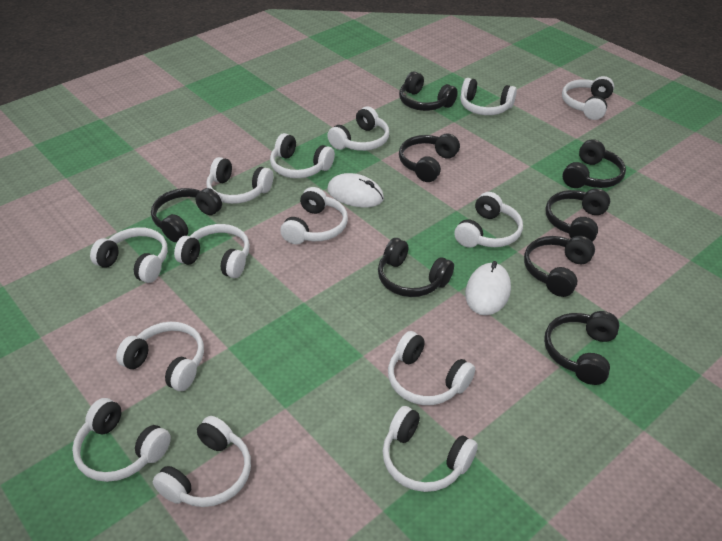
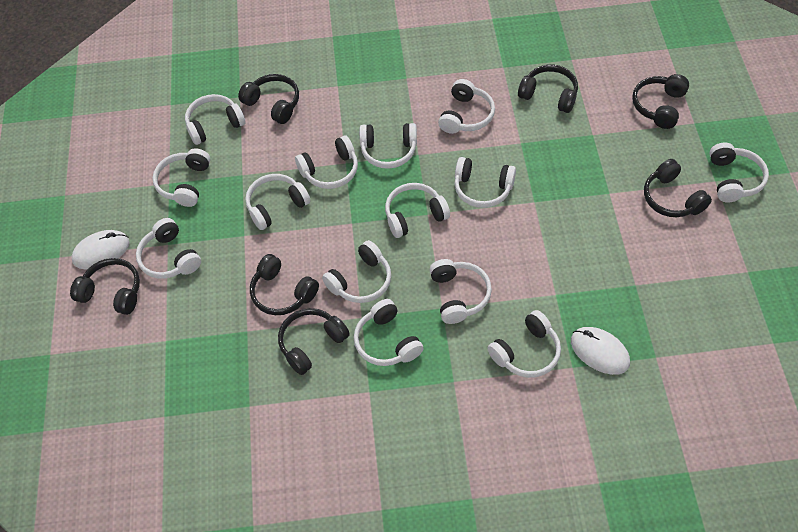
black headphones: 8 -> 7

